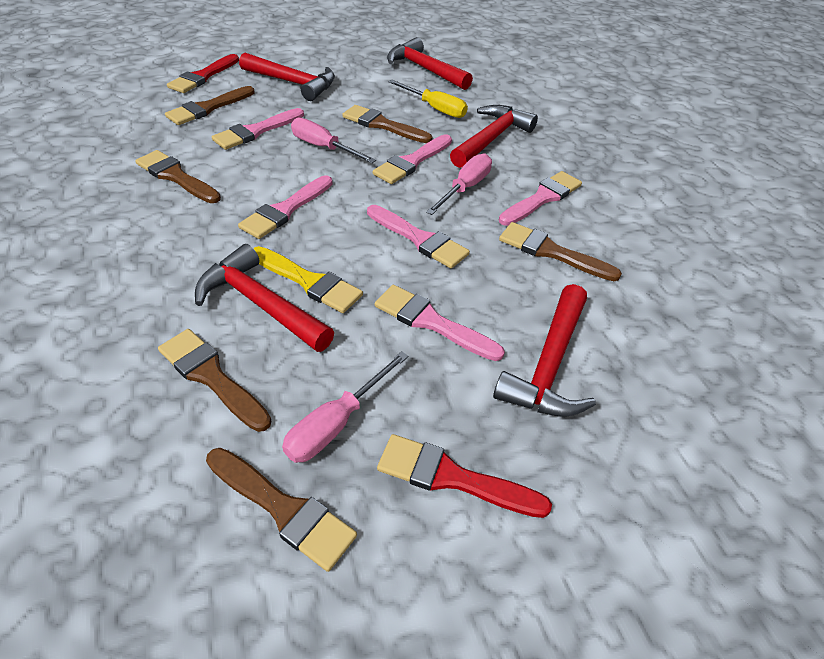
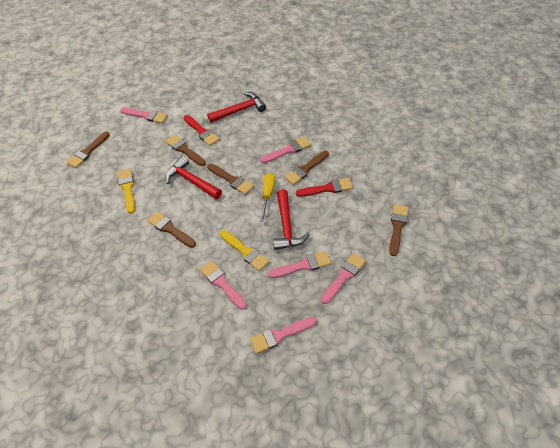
pink screwdriver: 3 -> 0
red hammer: 5 -> 3
yellow brush: 1 -> 2

